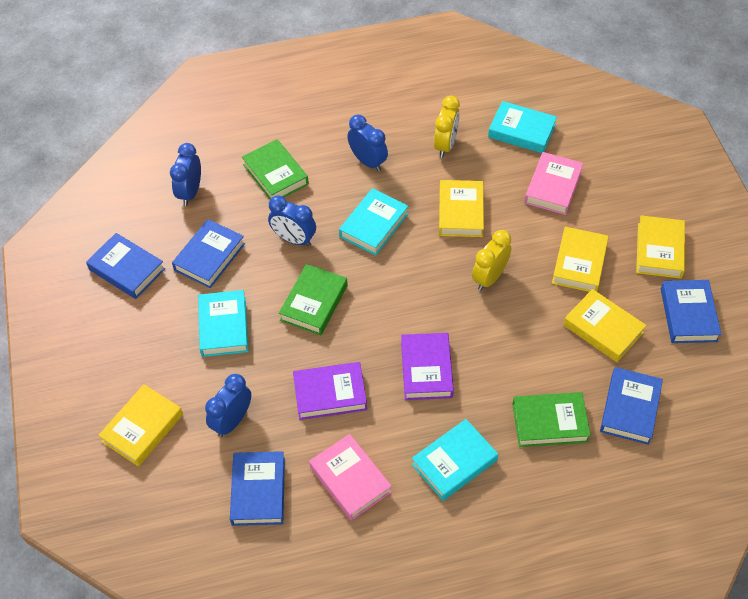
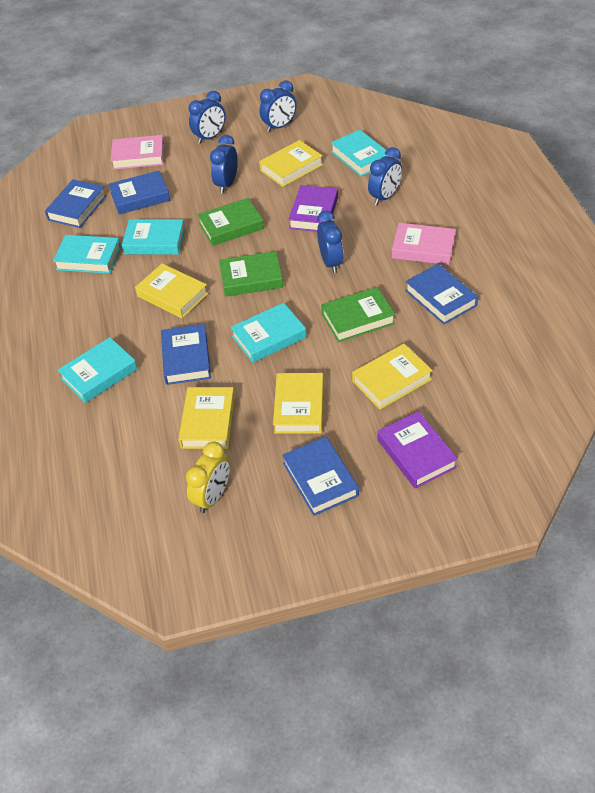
blue clock: 4 -> 5
turquoise book: 4 -> 5
yellow clock: 2 -> 1

